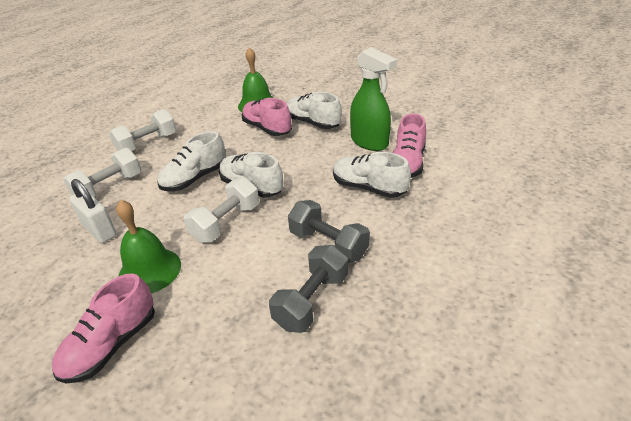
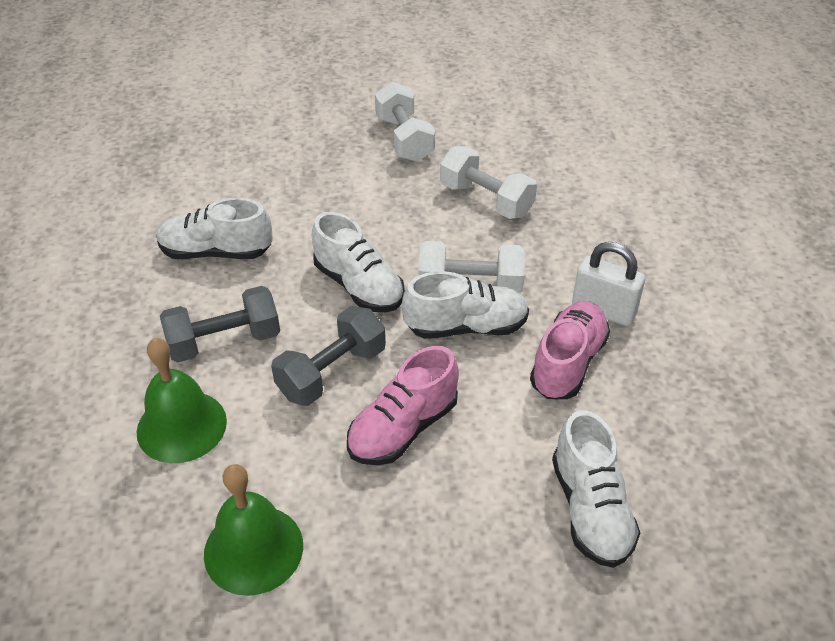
green spray bottle: 1 -> 0
pink shoe: 3 -> 2

